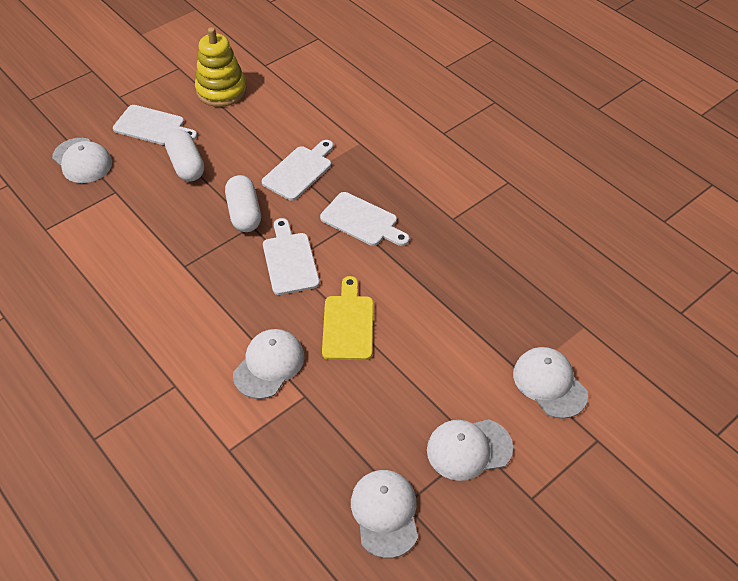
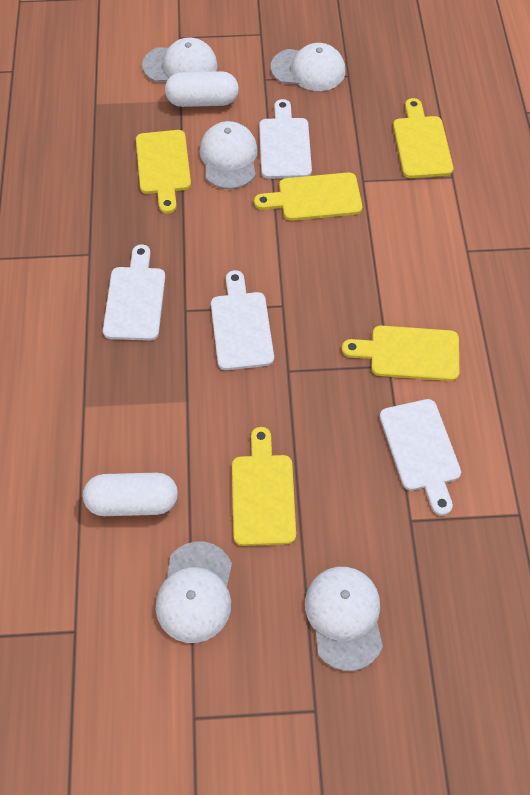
yellow cutting board: 1 -> 5
yellow stacking toy: 1 -> 0

